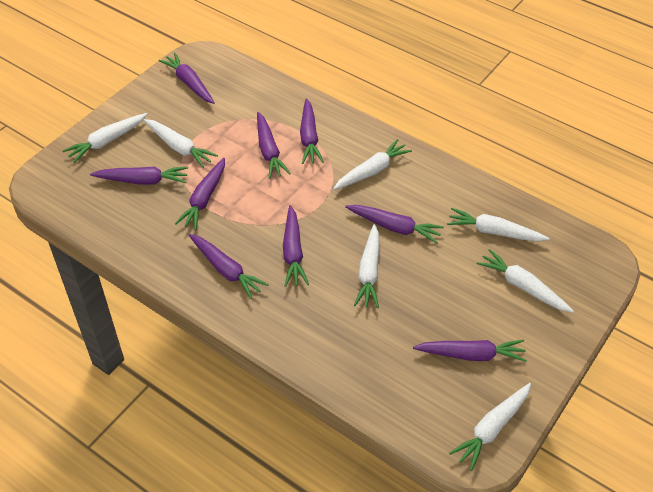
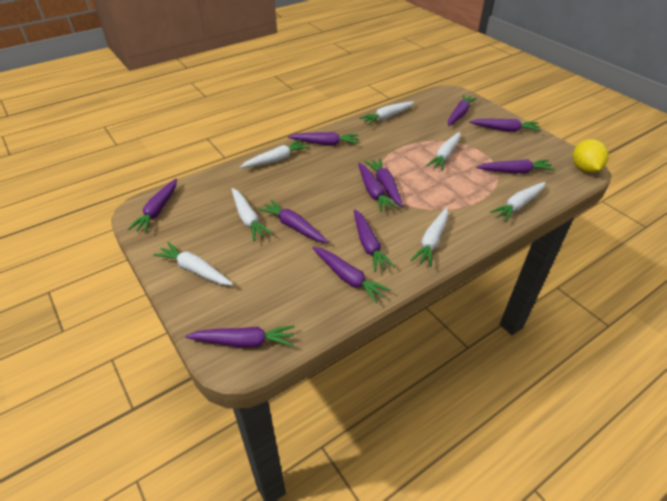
purple carrot: 9 -> 11
yellow lemon: 0 -> 1

